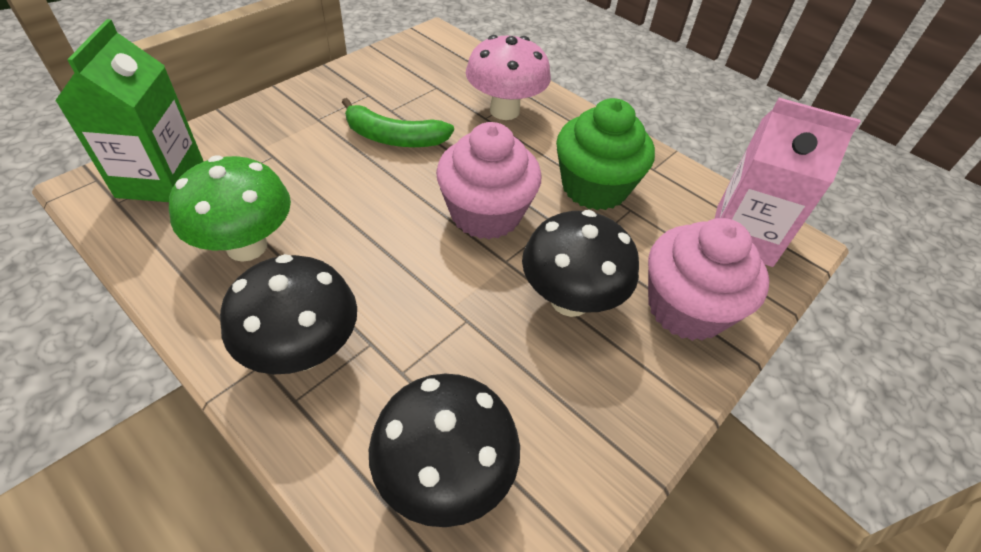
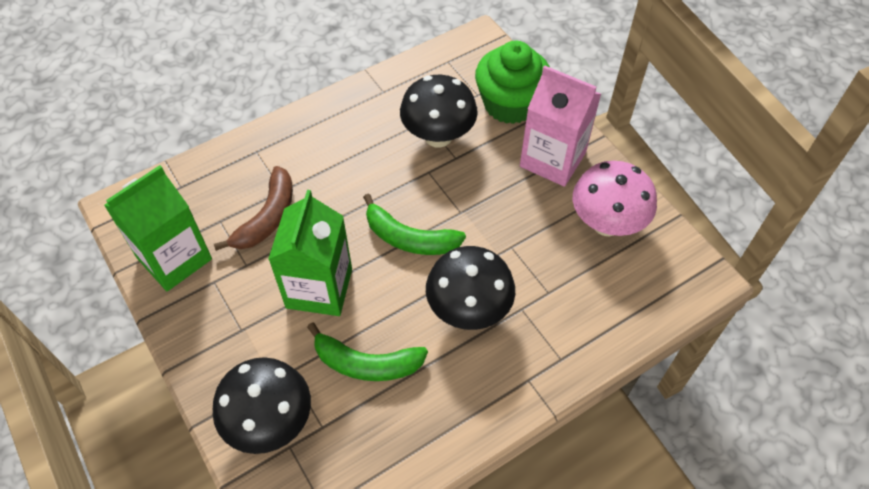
brown banana: 0 -> 1
green banana: 1 -> 2
green carton: 1 -> 2
green mushroom: 1 -> 0
pink cupcake: 2 -> 0

